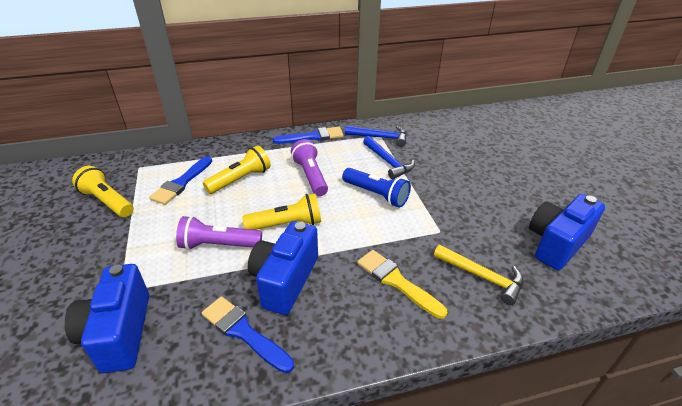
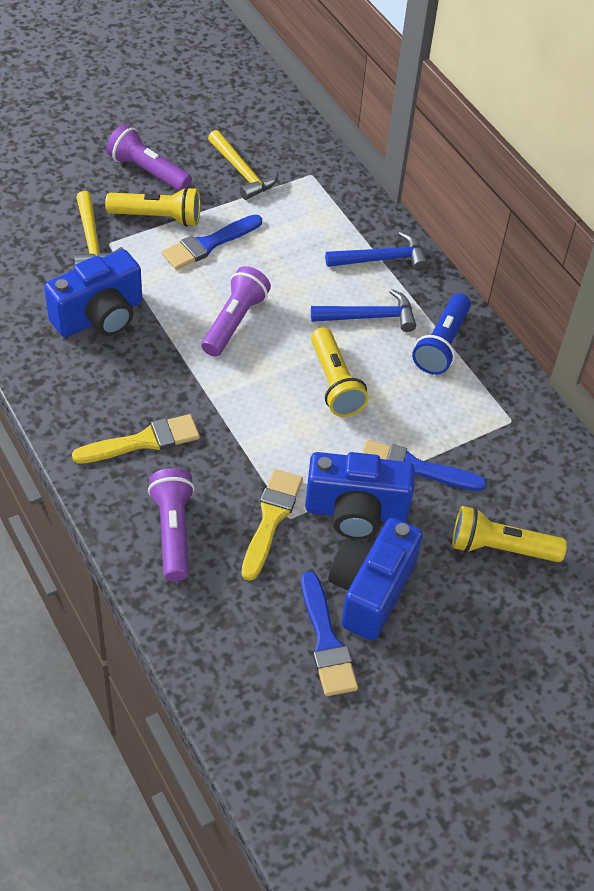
purple flashlight: 2 -> 3
yellow brush: 1 -> 2
yellow hammer: 1 -> 2

